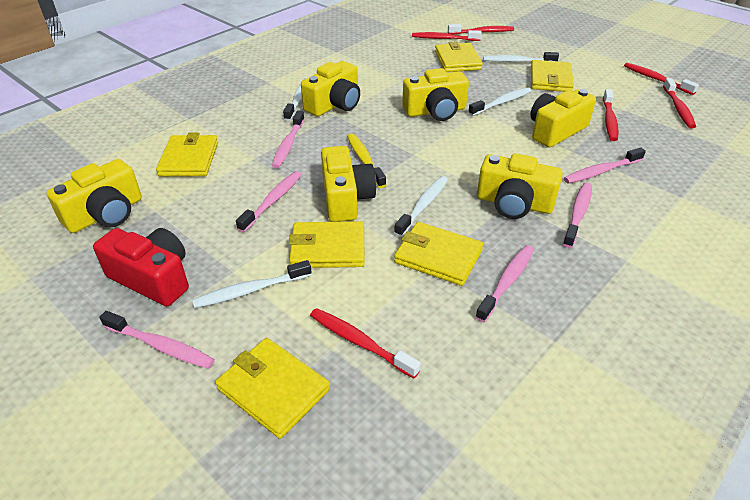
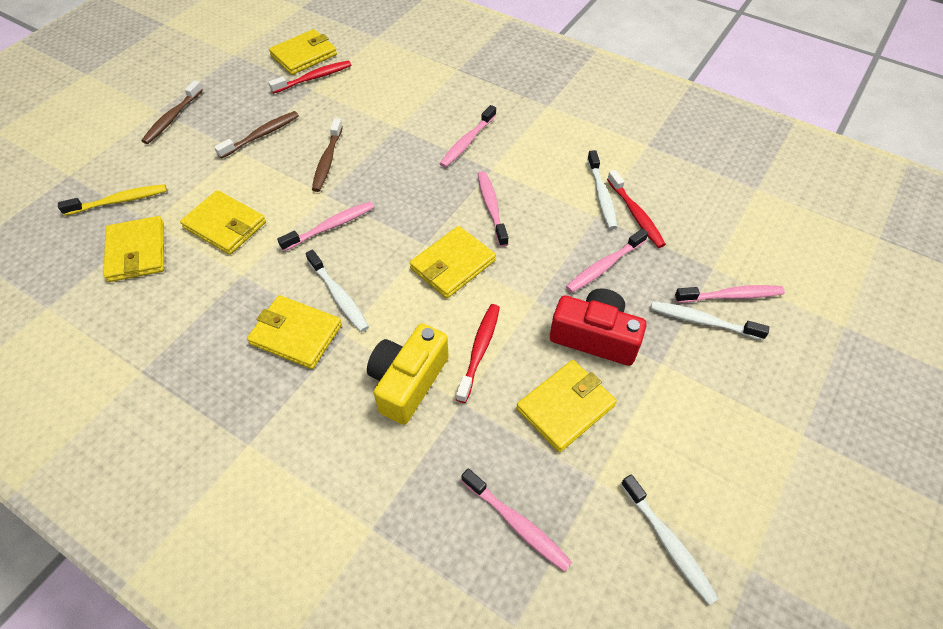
brown toothbrush: 0 -> 3
red toothbrush: 6 -> 3
white toothbrush: 5 -> 4
yellow camera: 6 -> 1

